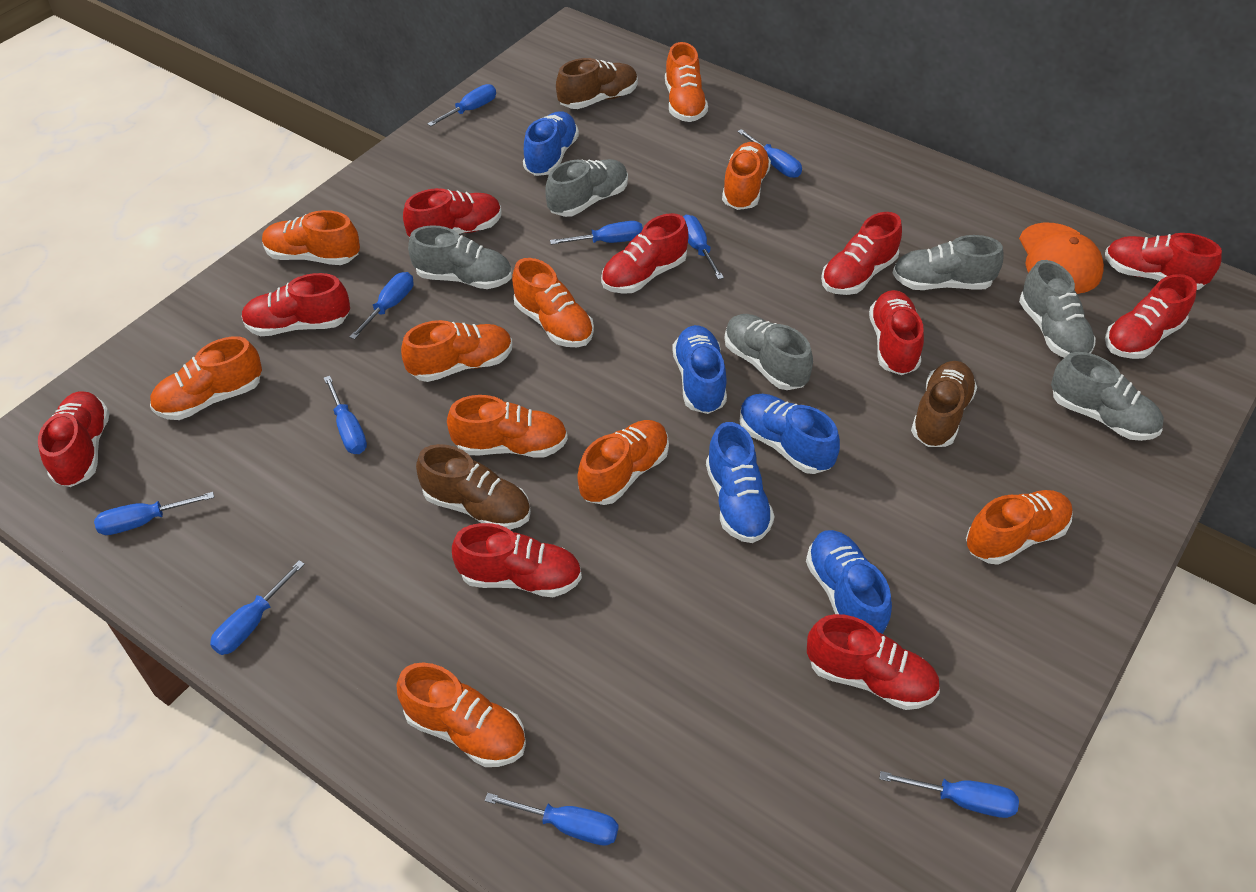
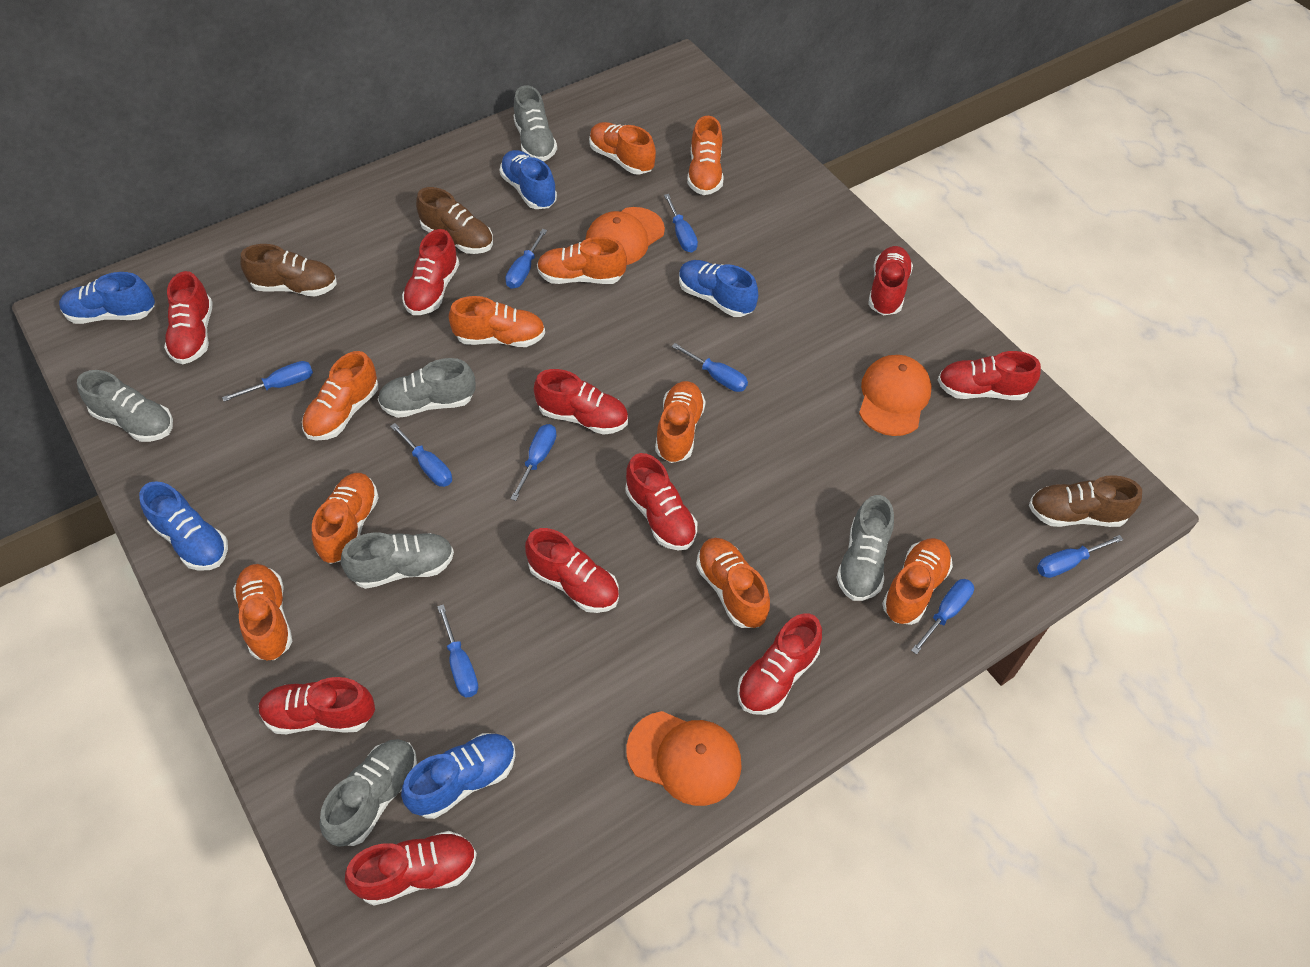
blue screwdriver: 10 -> 9
orange cap: 1 -> 3

